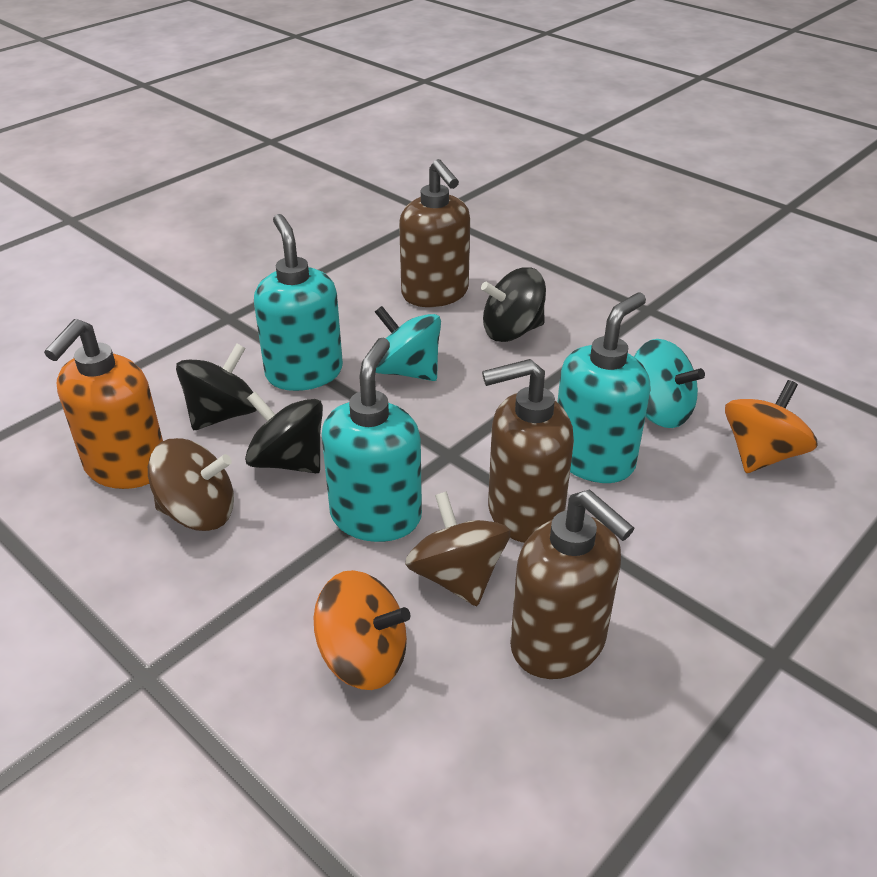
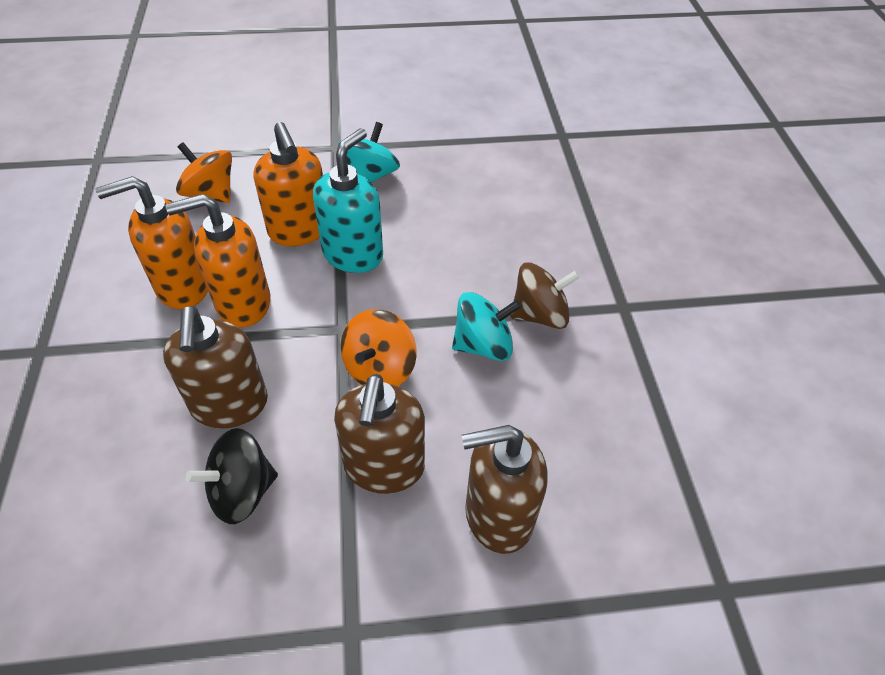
black spinning top: 3 -> 1
brown spinning top: 2 -> 1
orange soap dispenser: 1 -> 3
turquoise soap dispenser: 3 -> 1

